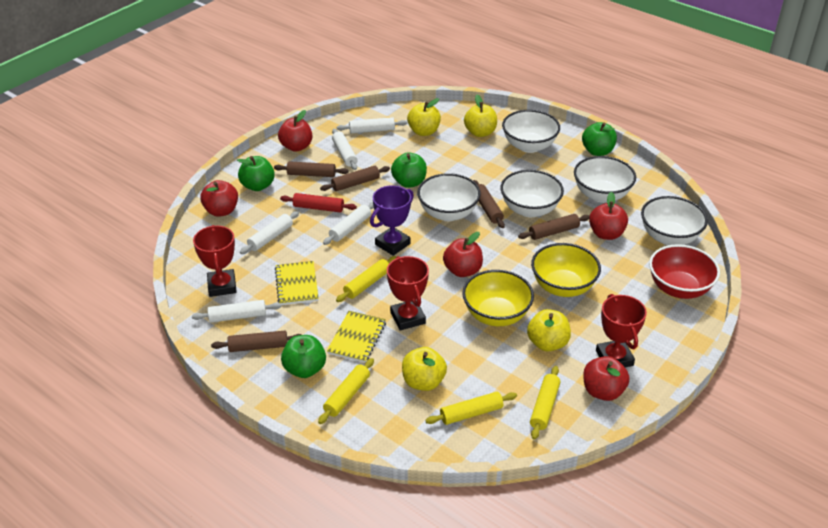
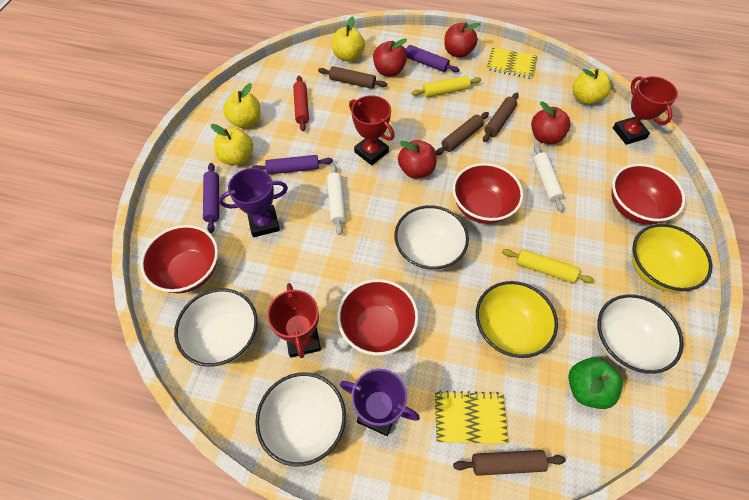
brown rolling pin: 5 -> 4
green apple: 4 -> 1
purple rolling pin: 0 -> 3
purple trophy: 1 -> 2
red apple: 5 -> 4
red bowl: 1 -> 4
white bowl: 5 -> 4
white rolling pin: 5 -> 2
yellow rolling pin: 4 -> 2

